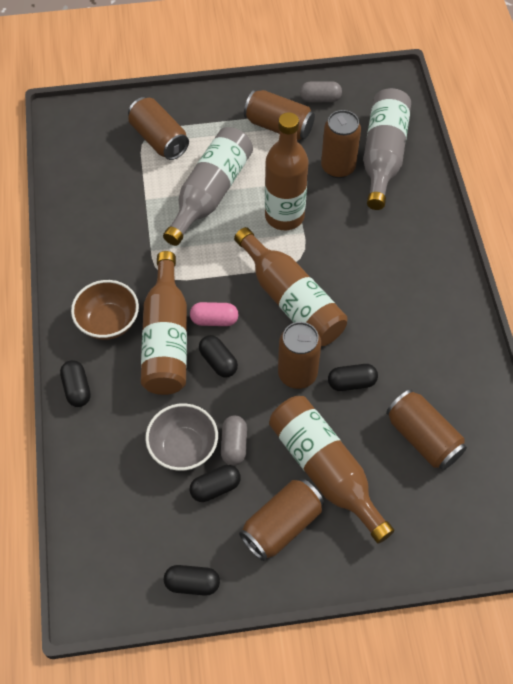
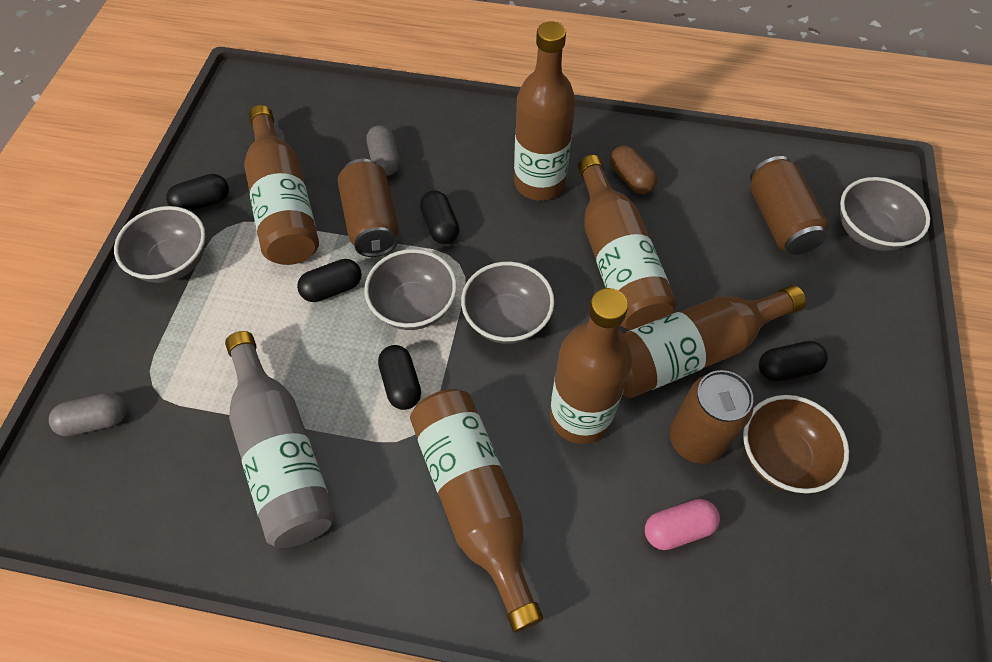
brown bottle: 4 -> 6
brown can: 6 -> 3
brown capsule: 0 -> 1
grey bottle: 2 -> 1
grey bowl: 1 -> 4

